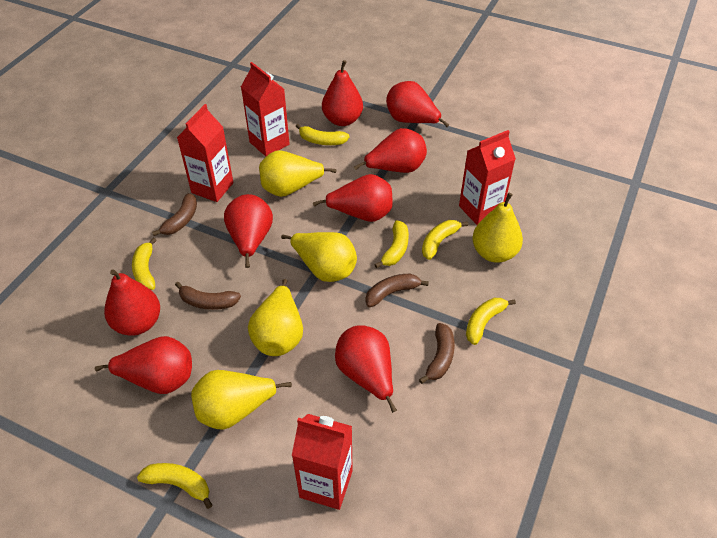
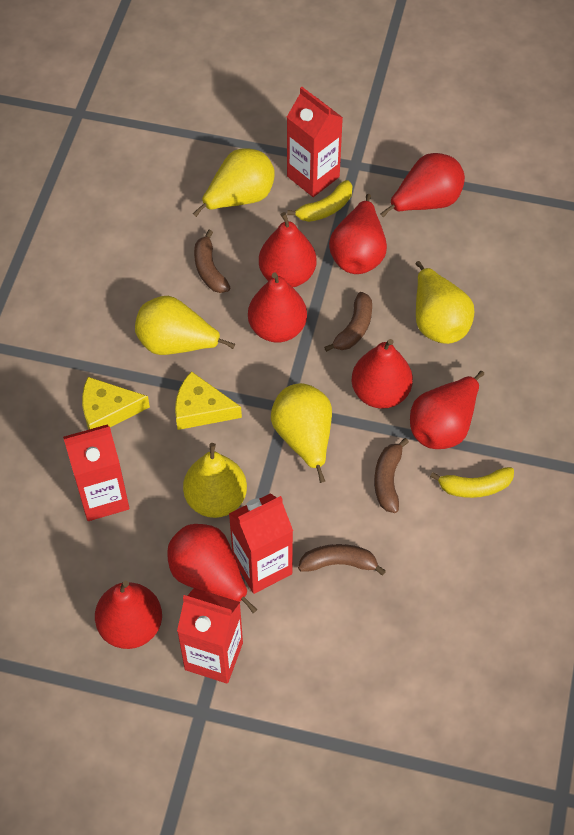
yellow banana: 6 -> 2
yellow cheese: 0 -> 2

